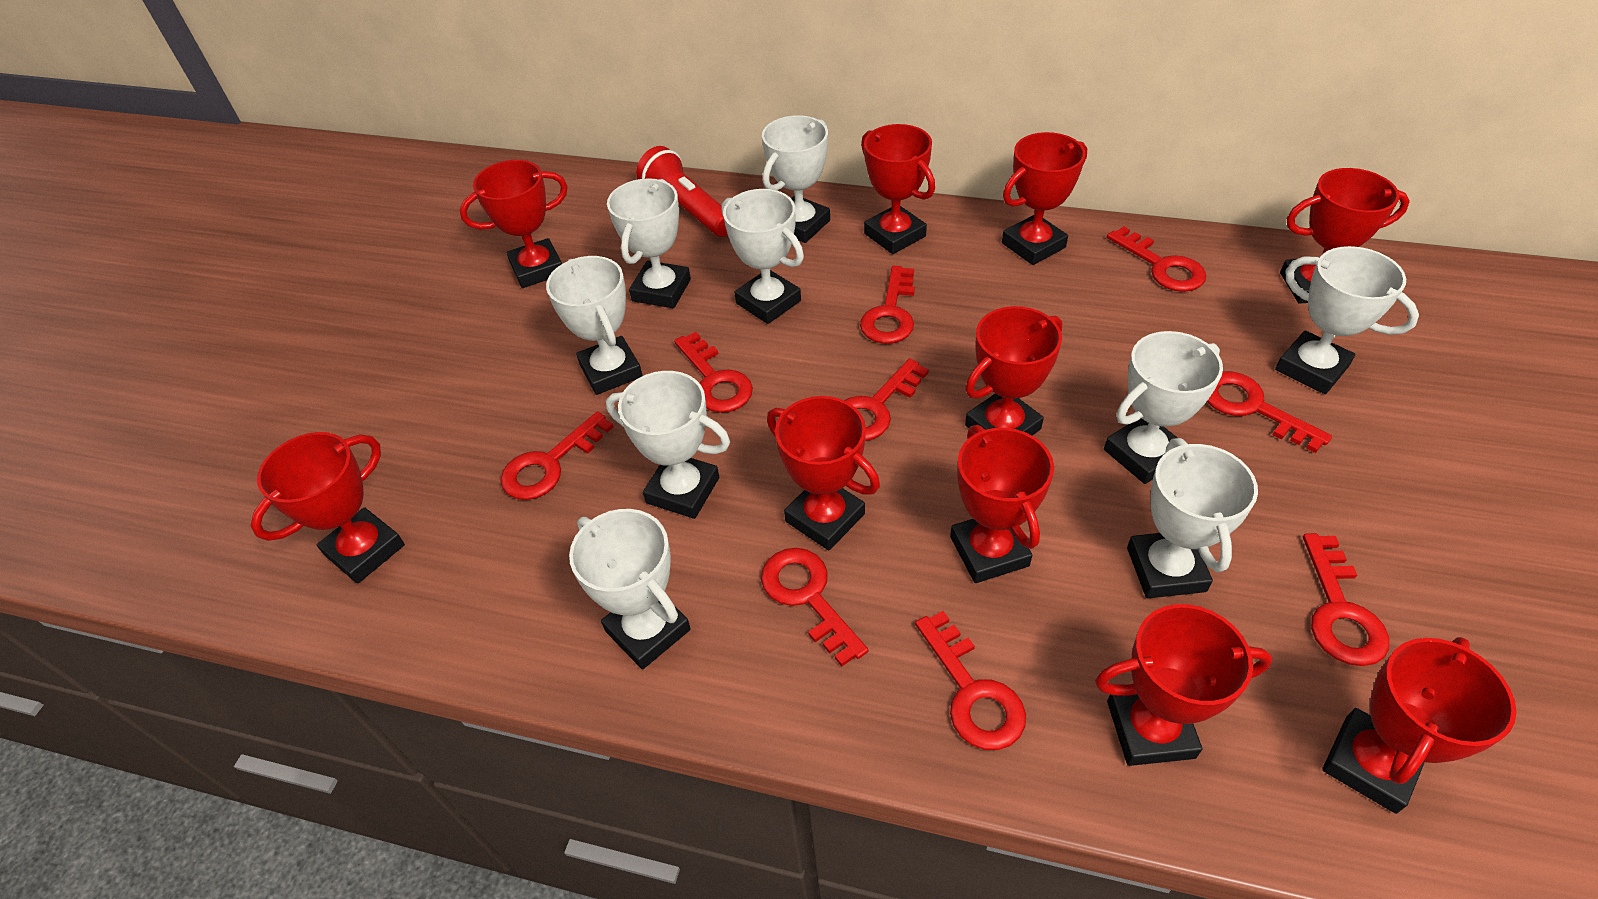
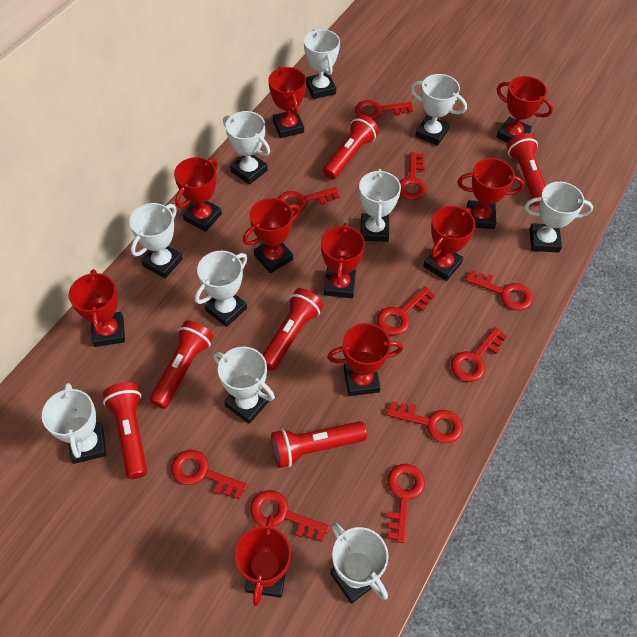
red flashlight: 1 -> 6
red key: 9 -> 10
white trophy: 9 -> 10

